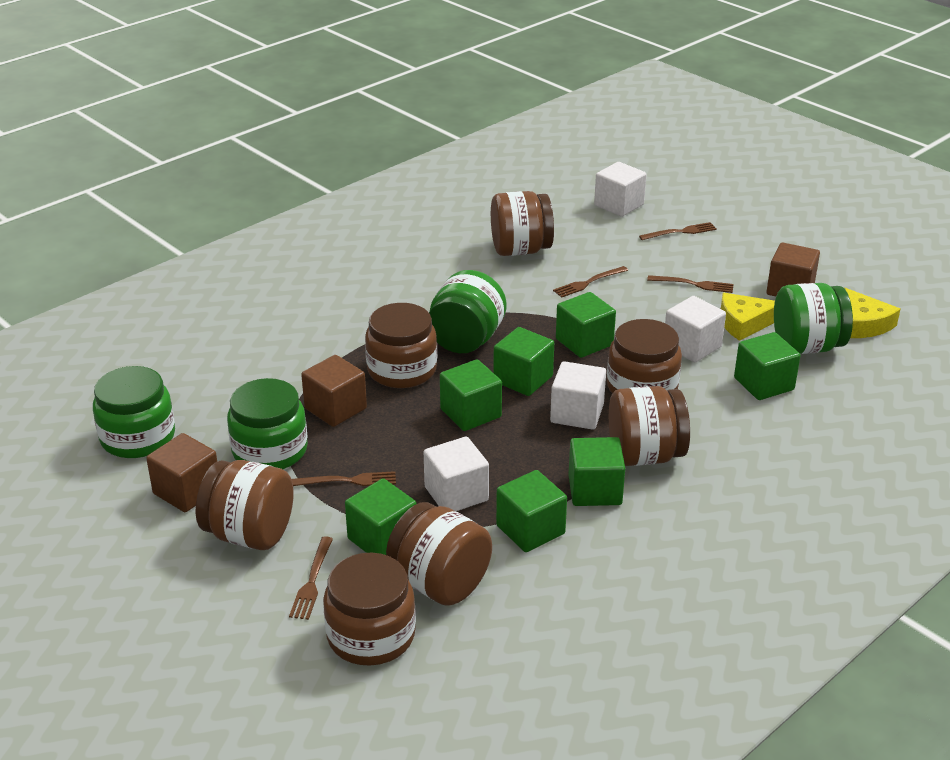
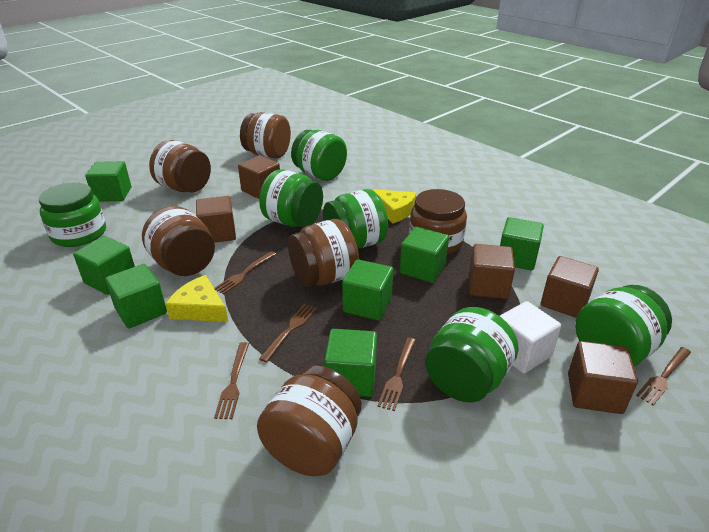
brown cube: 3 -> 5
brown jar: 7 -> 6
green jar: 4 -> 6
white cube: 4 -> 1

